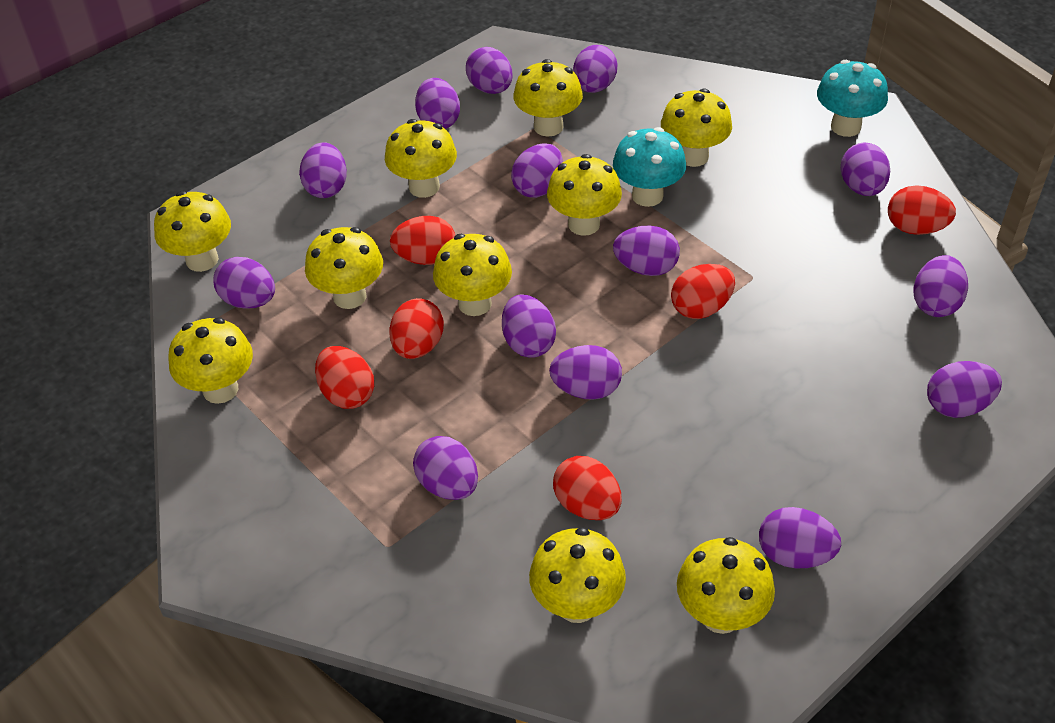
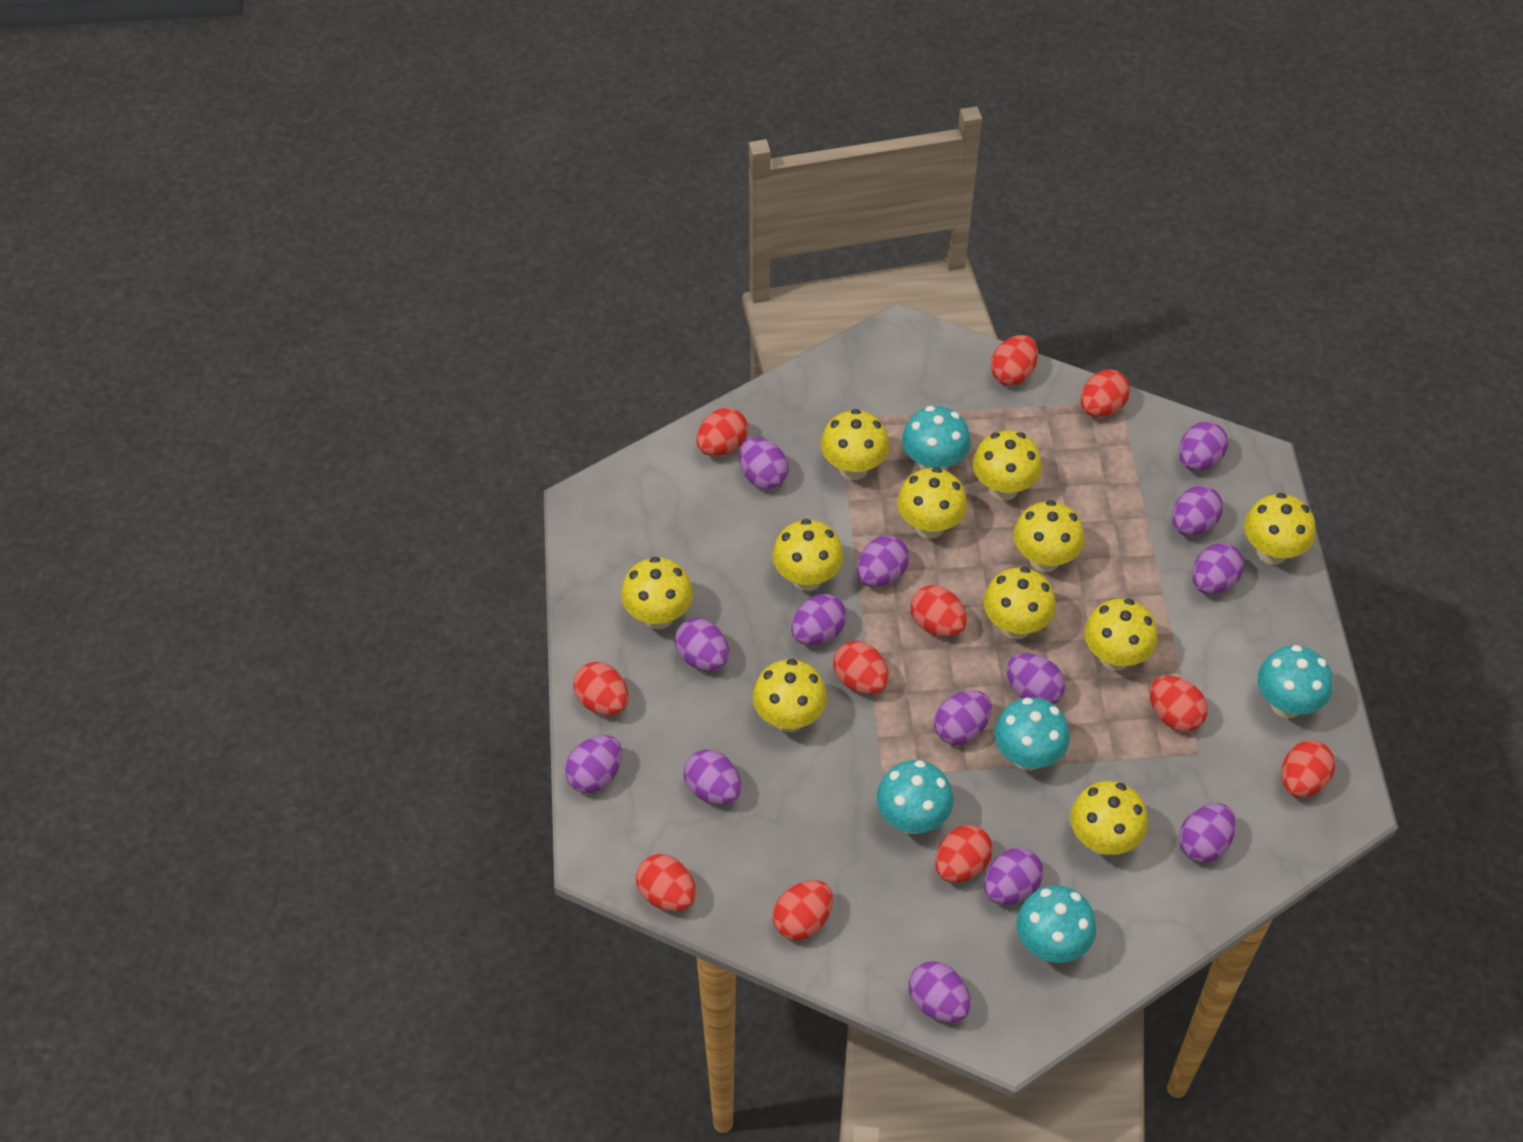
red egg: 6 -> 11
turquoise mushroom: 2 -> 5
yellow mushroom: 10 -> 11

